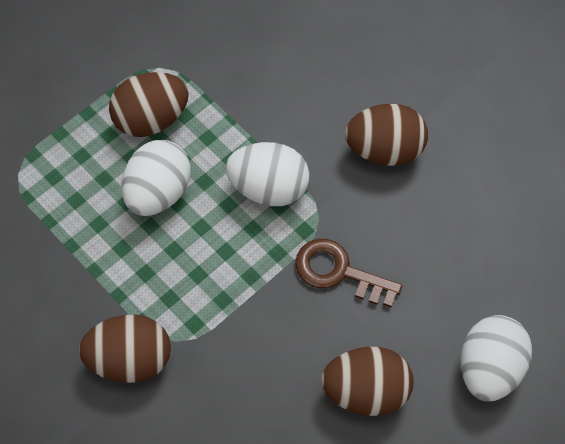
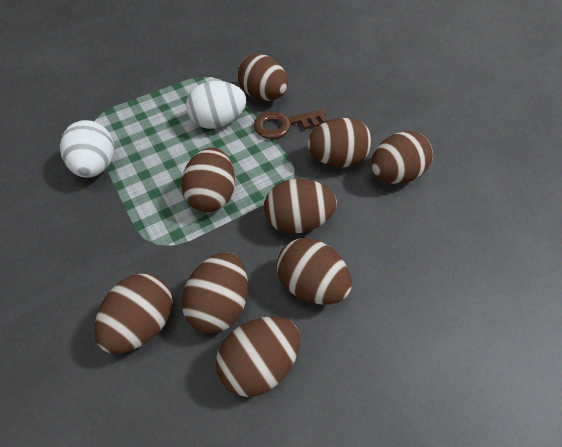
brown egg: 4 -> 9
white egg: 3 -> 2

